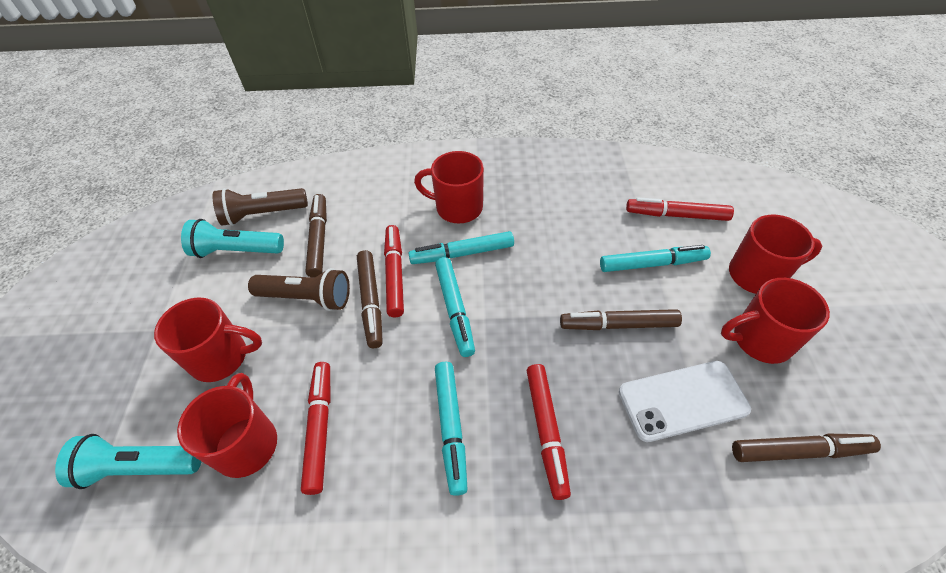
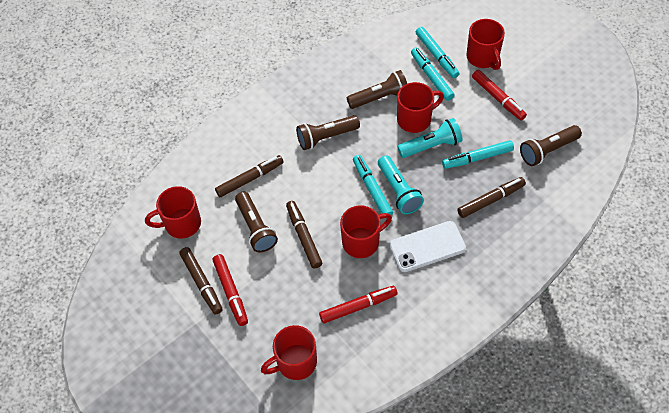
brown flashlight: 2 -> 4
red marker: 4 -> 3

